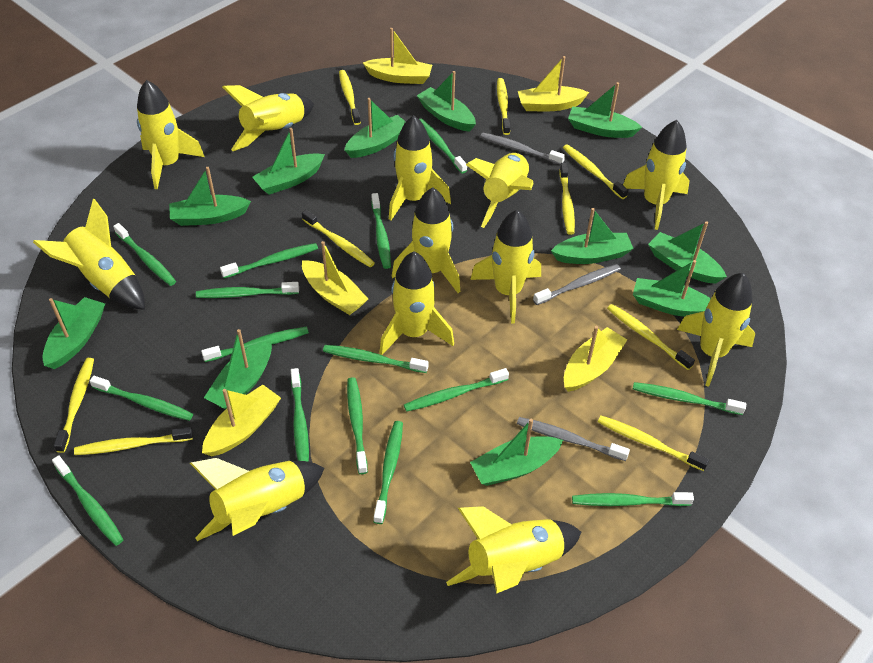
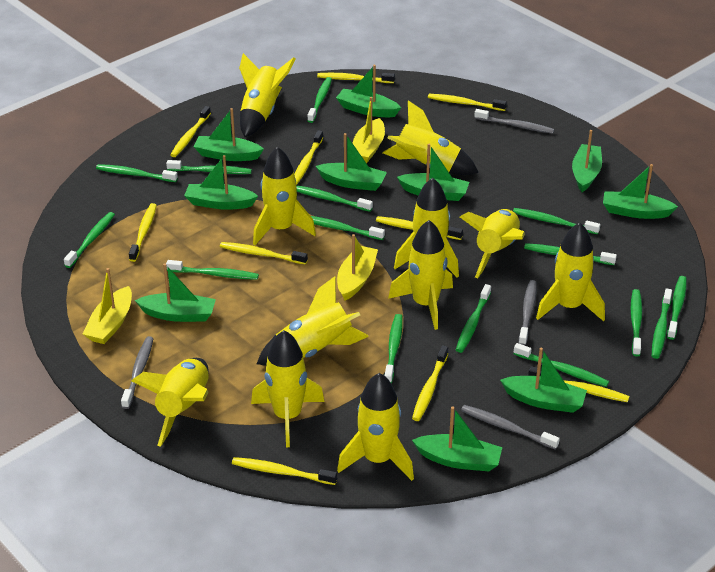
green boat: 11 -> 10
grey toothbrush: 3 -> 4
yellow boat: 5 -> 3
yellow rocket: 12 -> 11
yellow toothbrush: 9 -> 10

